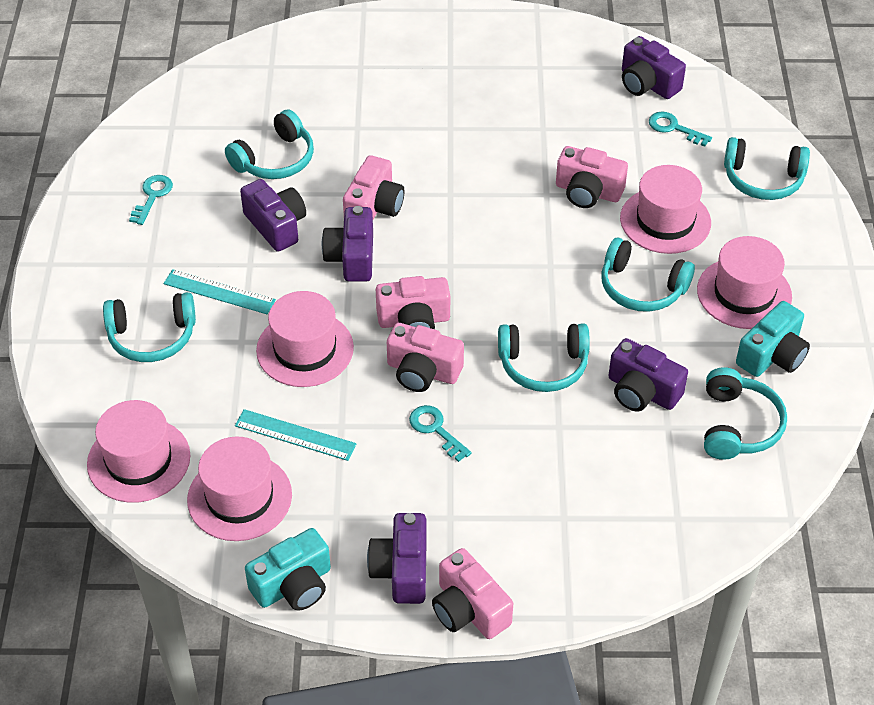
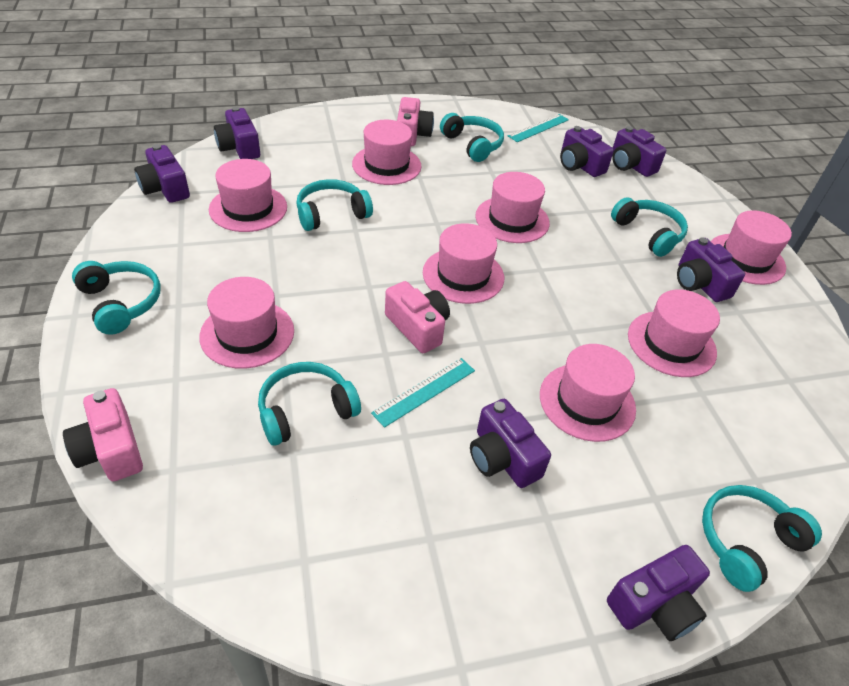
pink camera: 5 -> 3
pink hat: 5 -> 8
purple camera: 5 -> 7
turquoise camera: 2 -> 0
turquoise key: 3 -> 0

